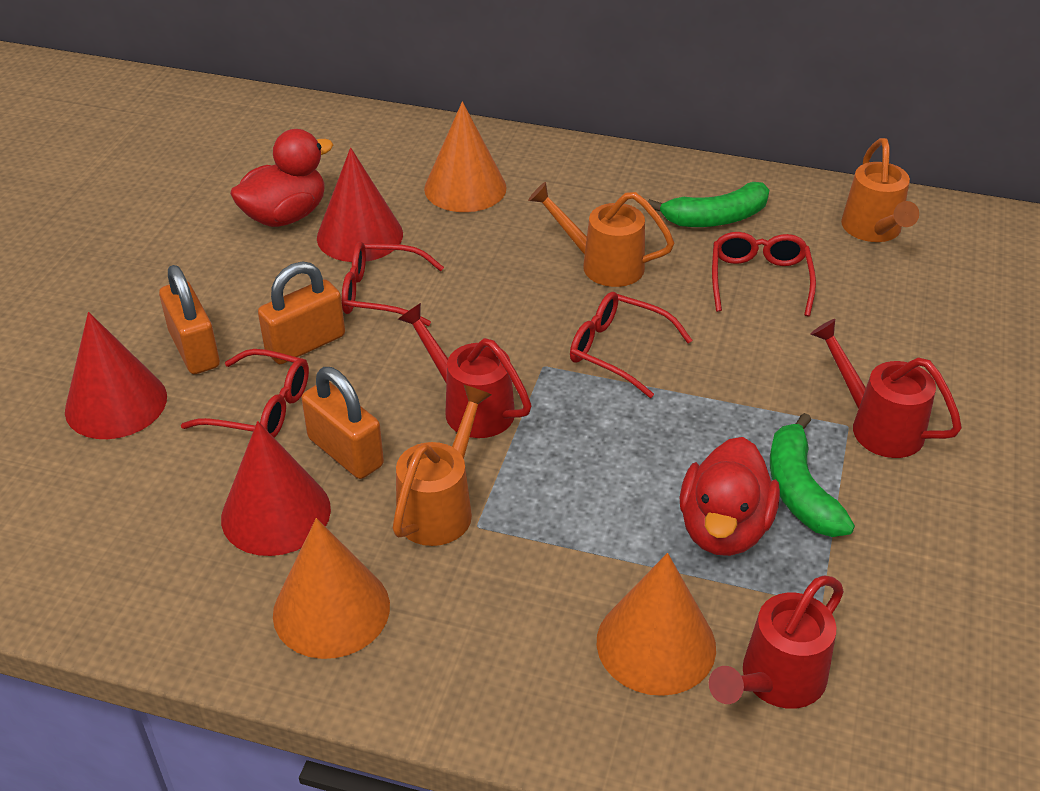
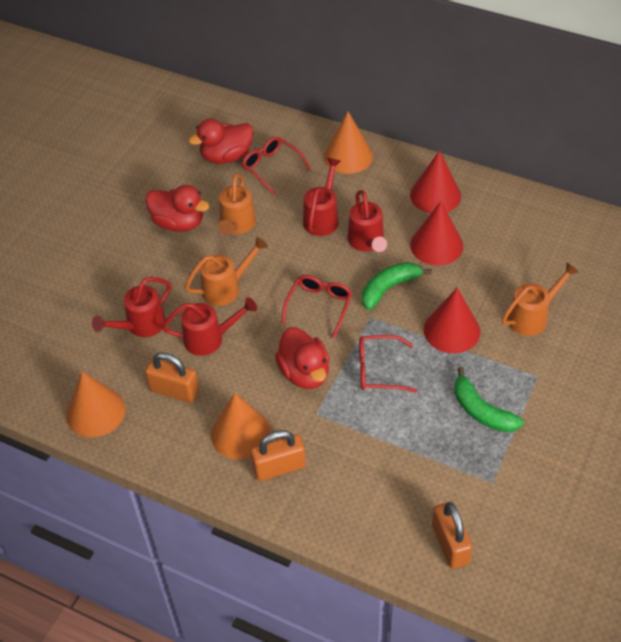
red duck: 2 -> 3
red glasses: 4 -> 3
red watering can: 3 -> 4

